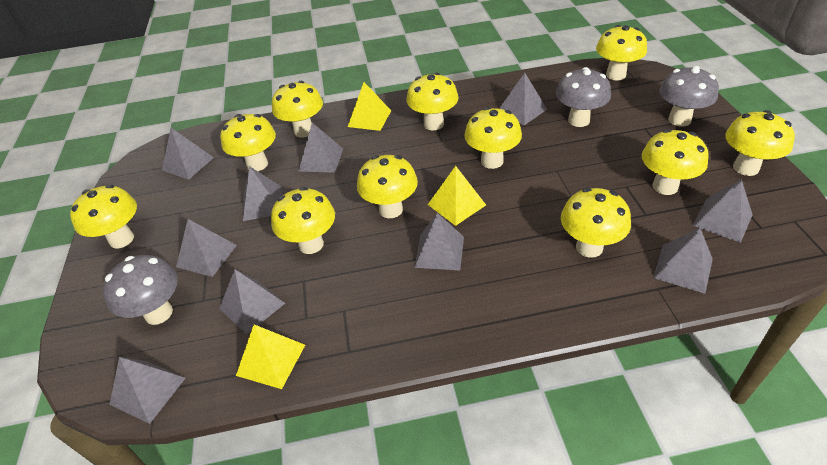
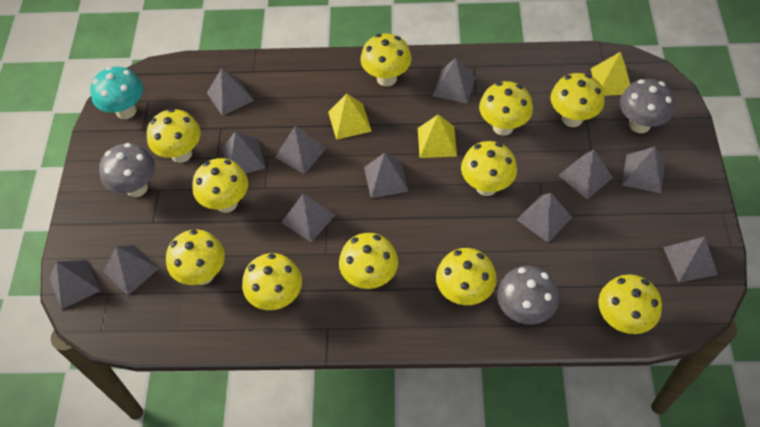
grey pyramid: 10 -> 12
turquoise mushroom: 0 -> 1

